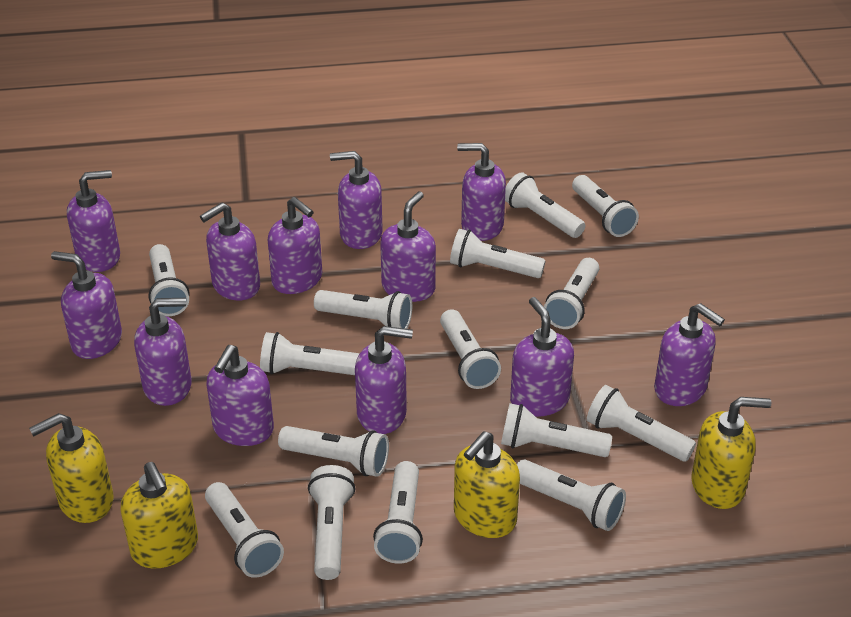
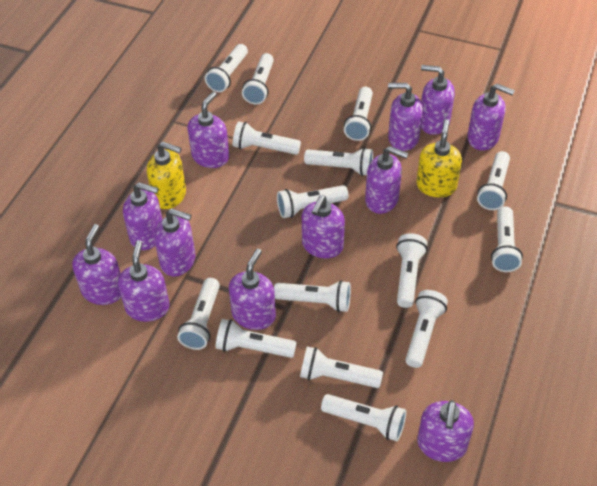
yellow soap dispenser: 4 -> 2

